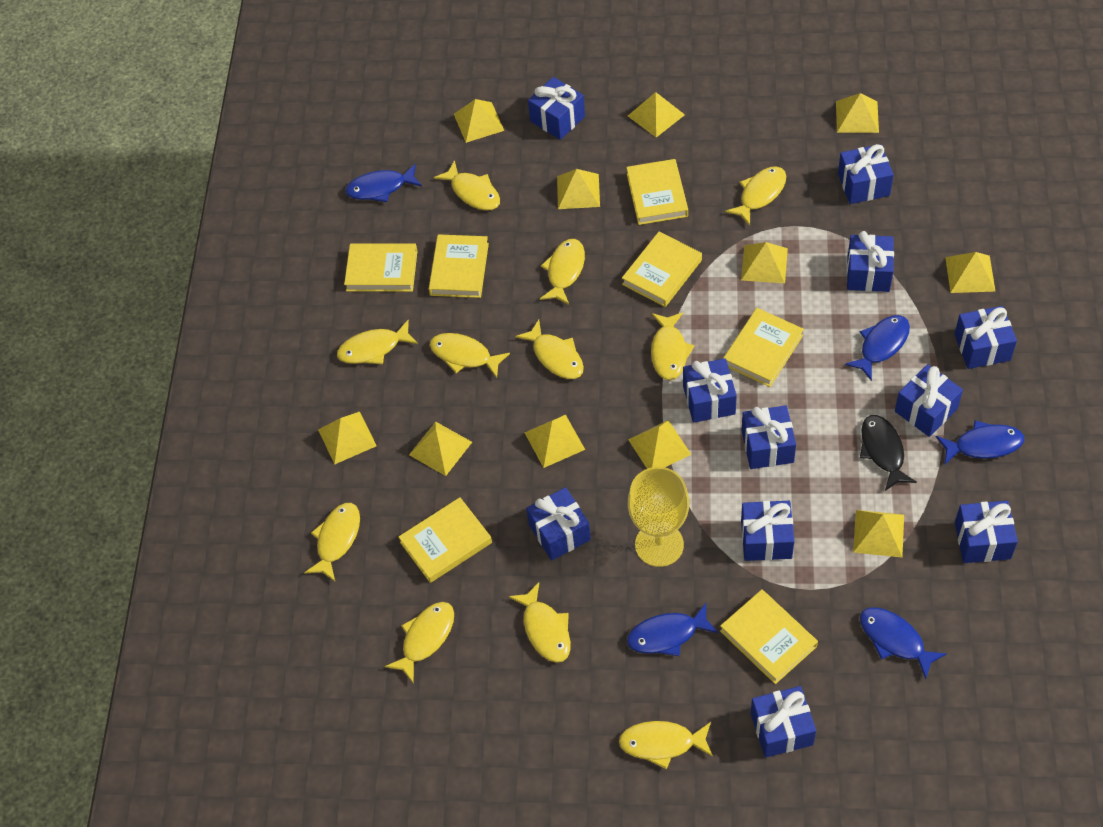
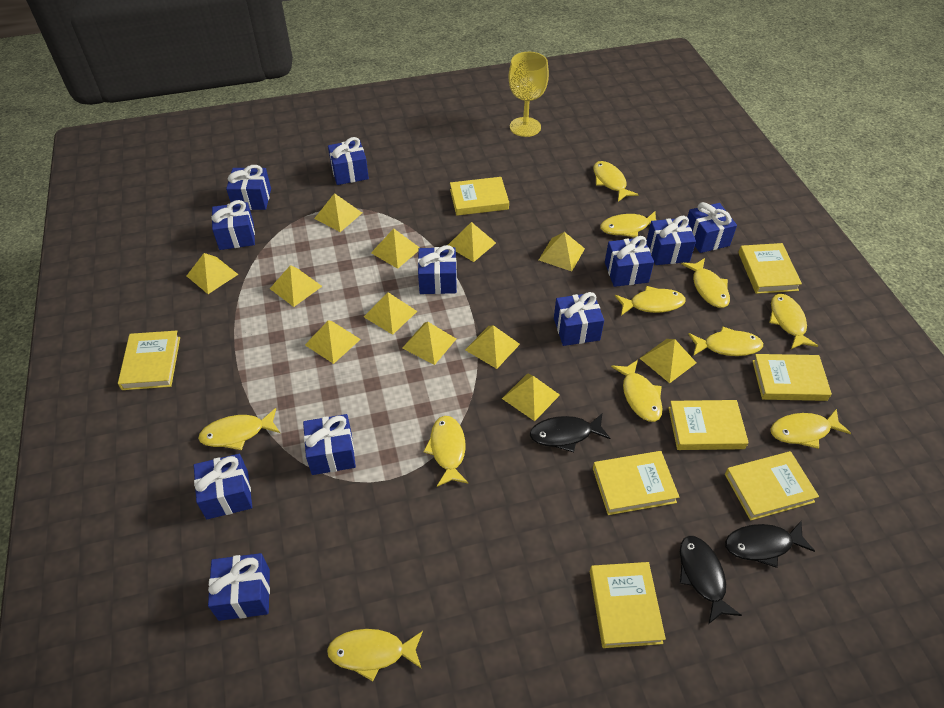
black fish: 1 -> 3
blue fish: 5 -> 0
yellow book: 7 -> 8
yellow pyramid: 11 -> 12

